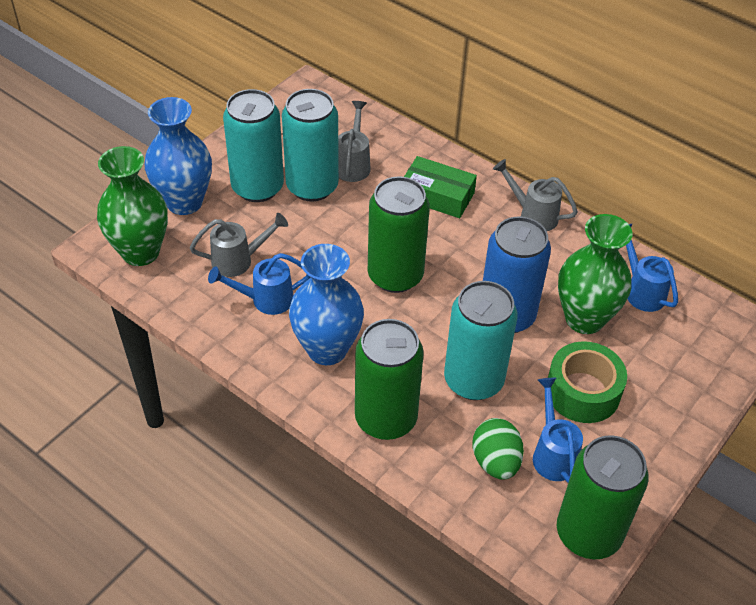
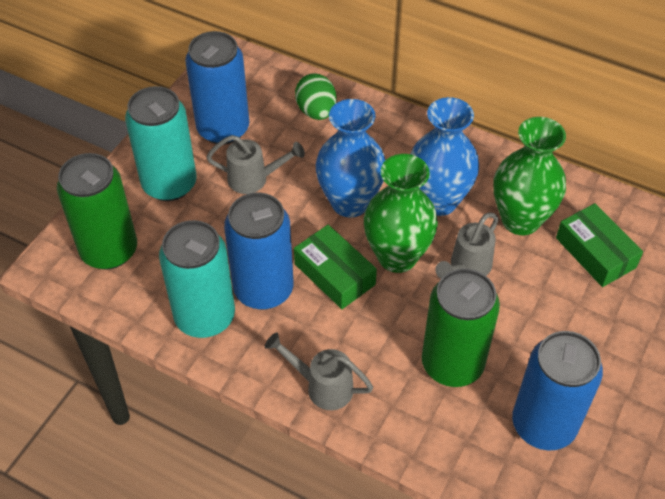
blue can: 1 -> 3
blue watering can: 3 -> 0
green box: 1 -> 2
green can: 3 -> 2
green tape: 1 -> 0
turquoise can: 3 -> 2

